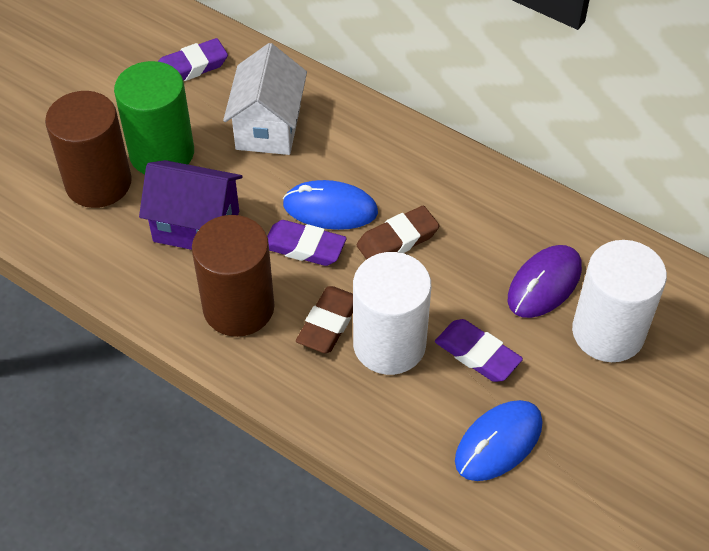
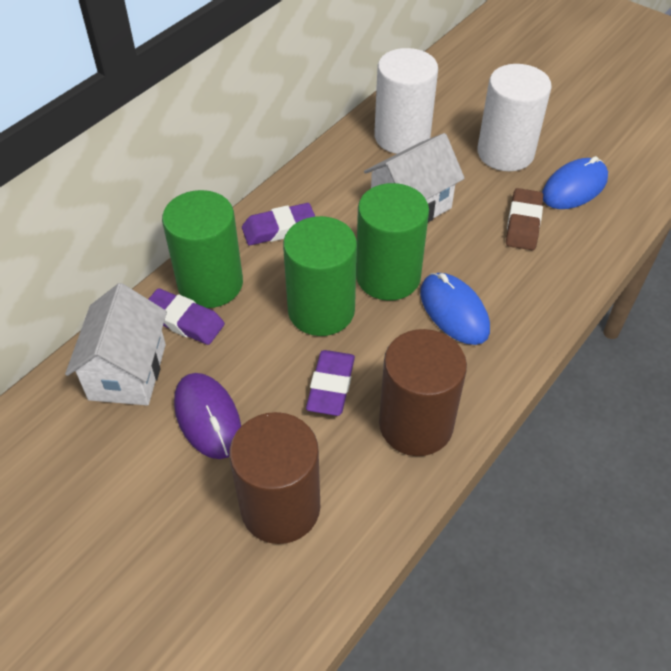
brown eraser: 2 -> 1
green cylinder: 1 -> 3
purple house: 1 -> 0
white house: 1 -> 2

